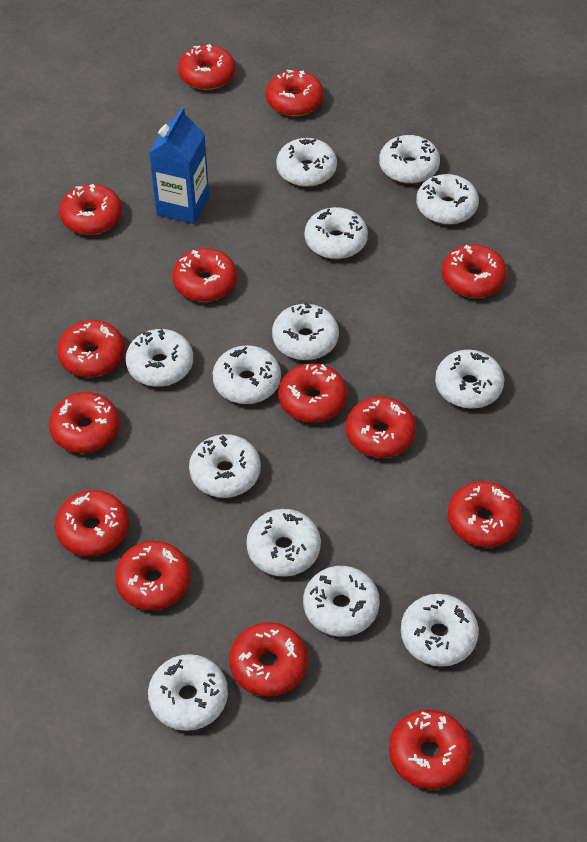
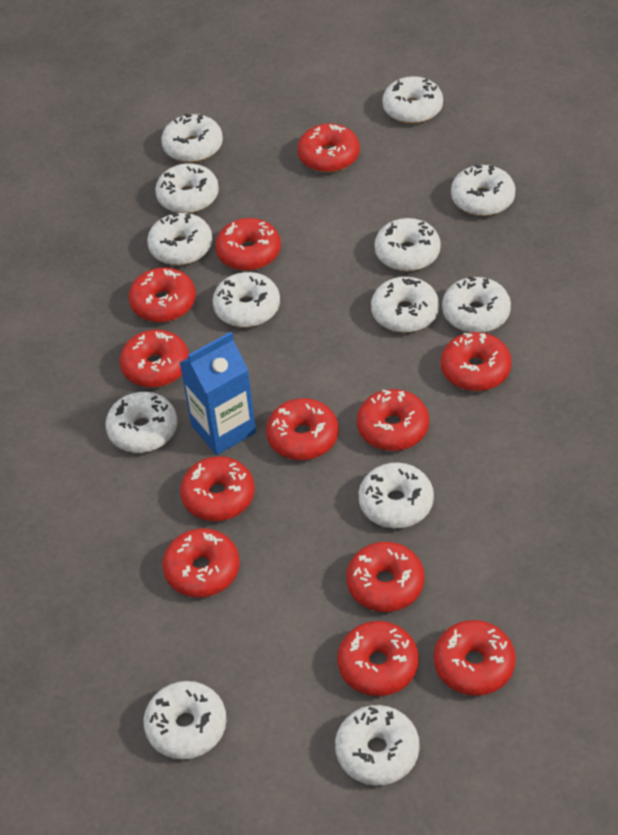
red donut: 14 -> 12

